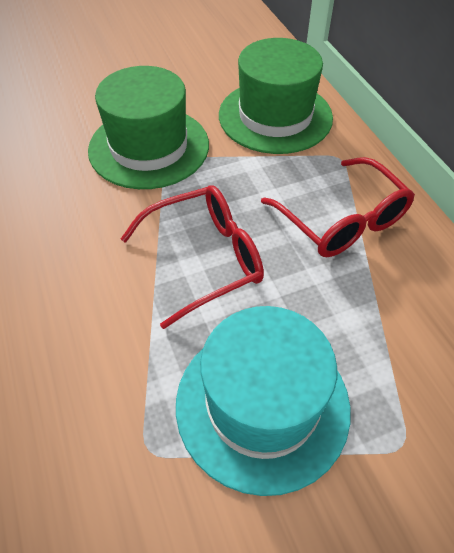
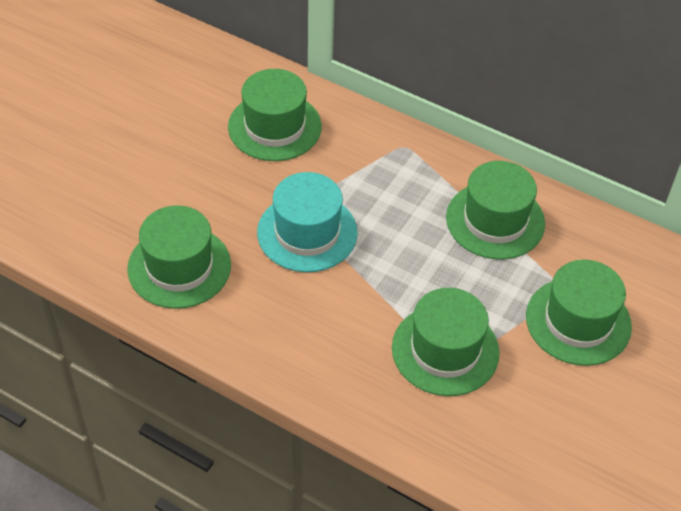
green hat: 2 -> 5
red glasses: 2 -> 0

